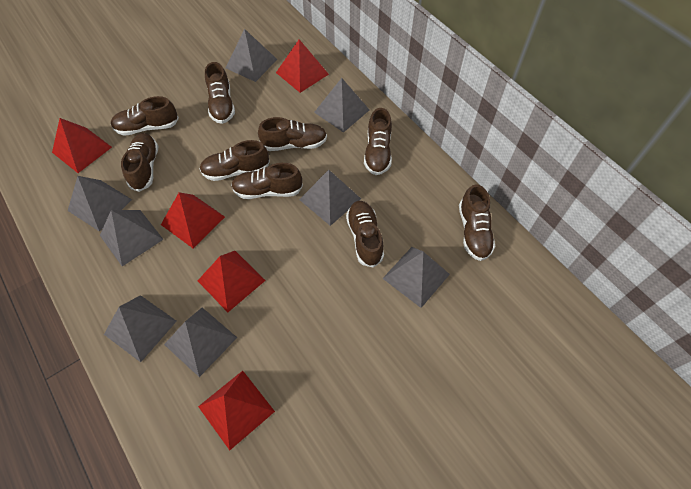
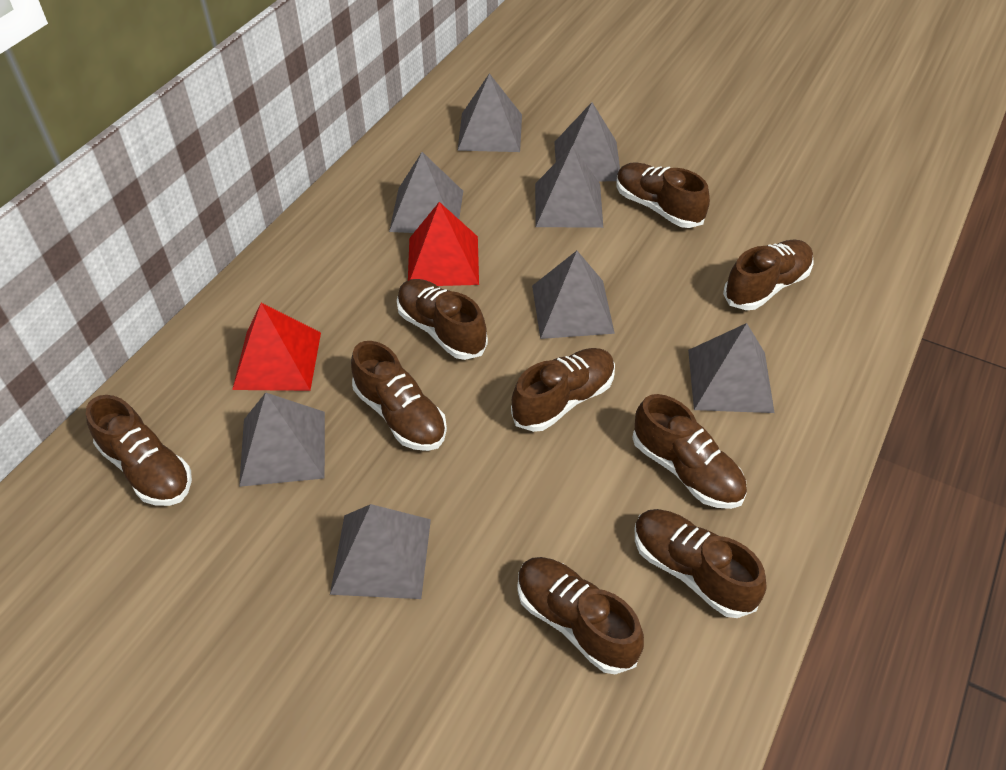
red pyramid: 5 -> 2

